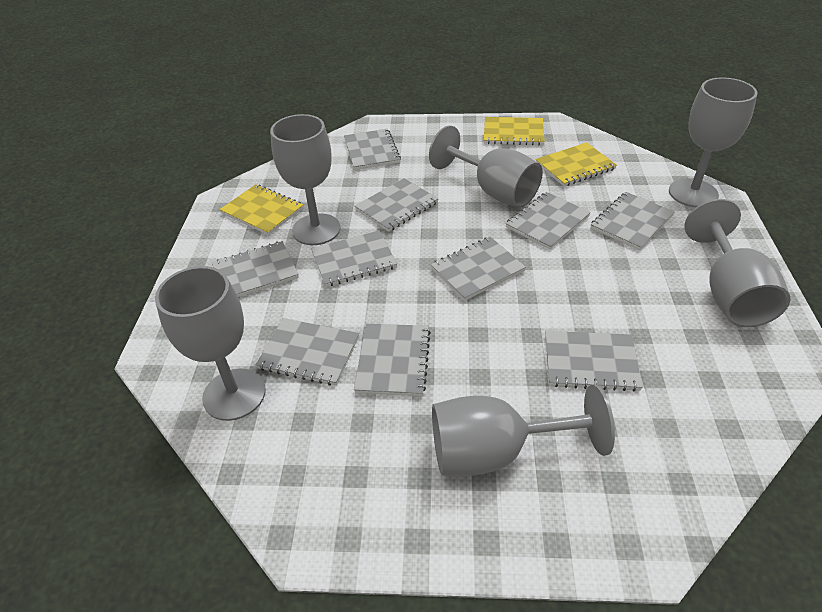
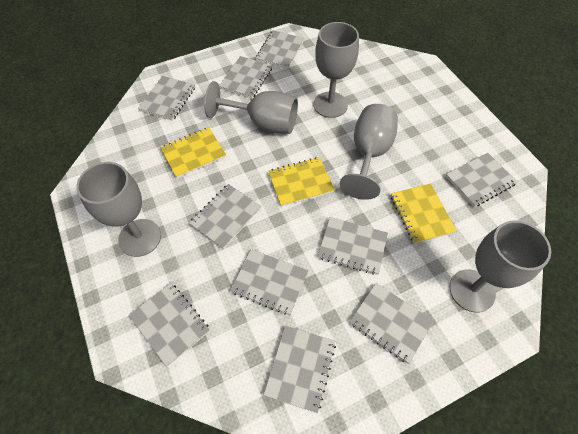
grey goblet: 6 -> 5

